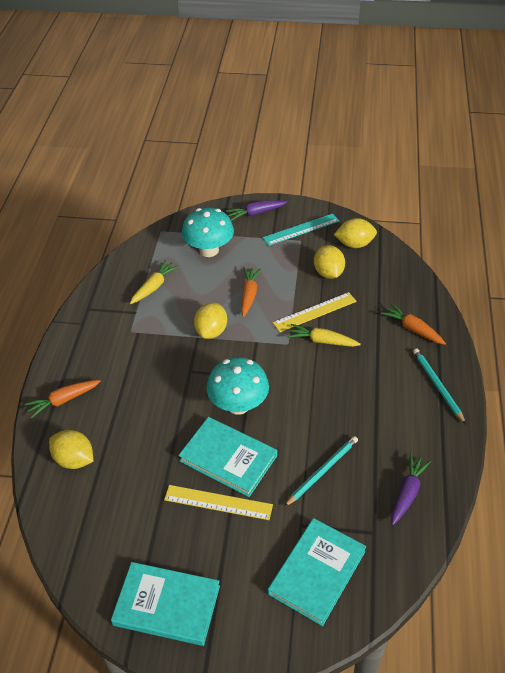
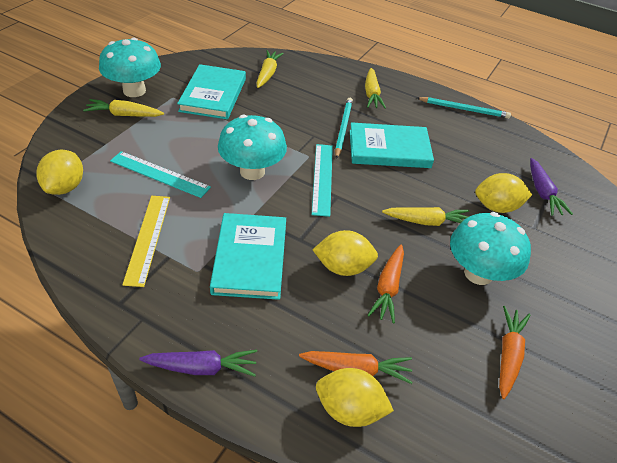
turquoise mushroom: 2 -> 3
turquoise ruler: 1 -> 2
yellow carrot: 2 -> 4
yellow ruler: 2 -> 1

